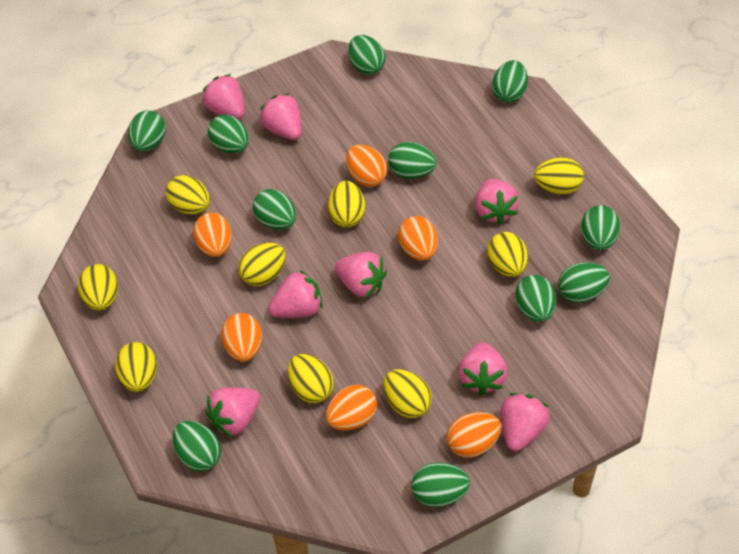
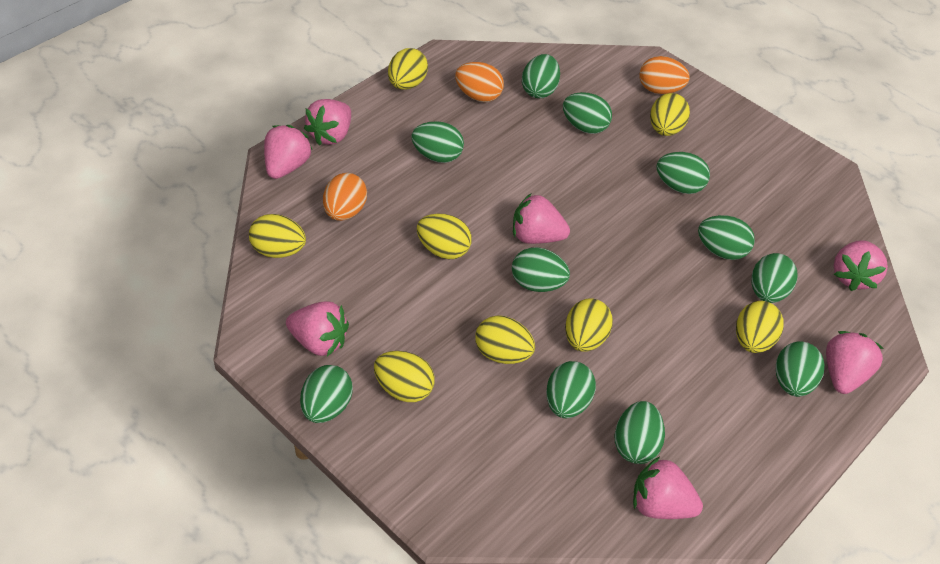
orange egg: 6 -> 3
pink strawberry: 8 -> 7
yellow egg: 9 -> 8

